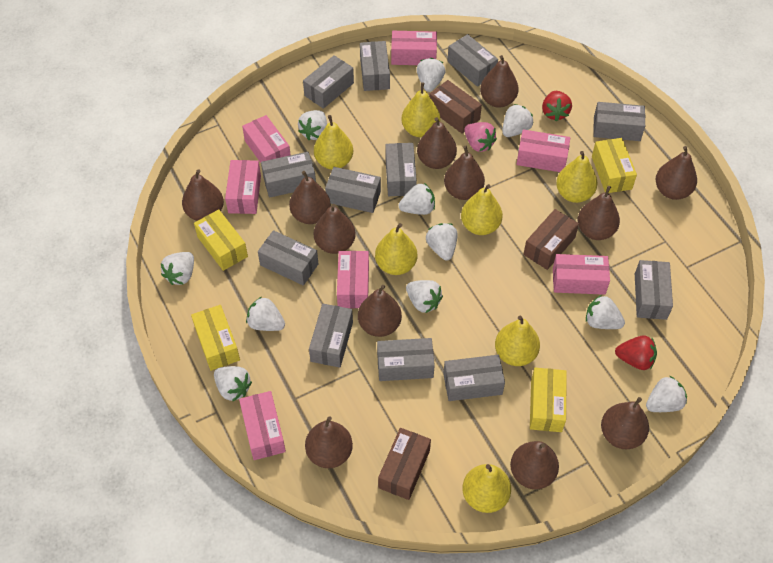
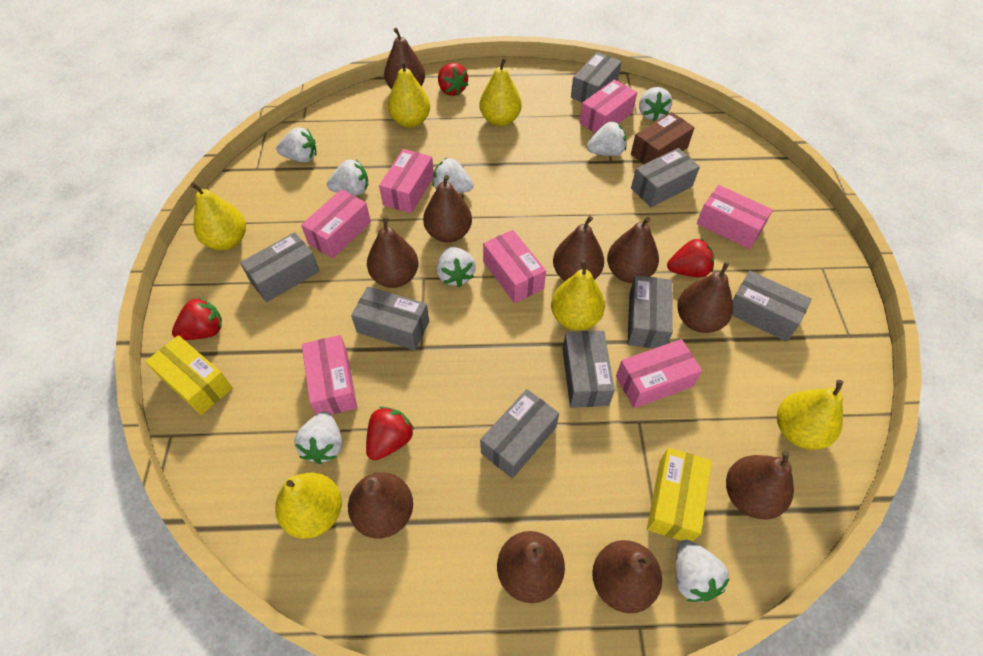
brown box: 3 -> 1
brown pear: 12 -> 10
grey box: 12 -> 8
pink strawberry: 1 -> 0
red strawberry: 2 -> 4
white strawberry: 11 -> 8
yellow box: 4 -> 2
yellow pear: 7 -> 6

